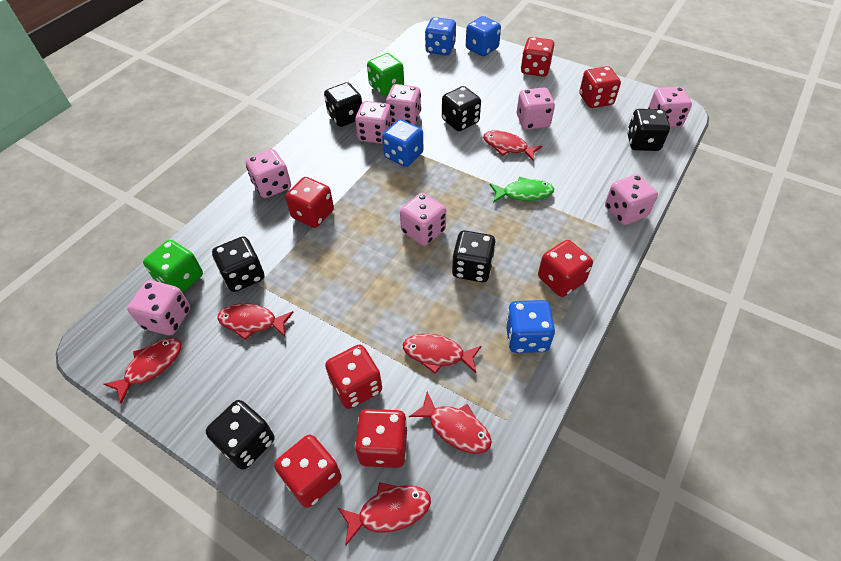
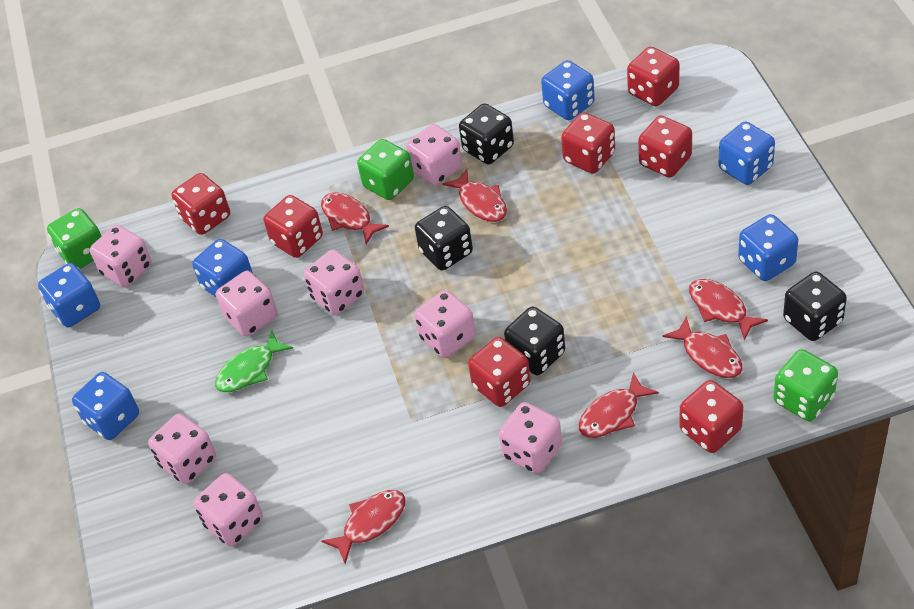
black dice: 6 -> 4
blue dice: 4 -> 6
green dice: 2 -> 3

